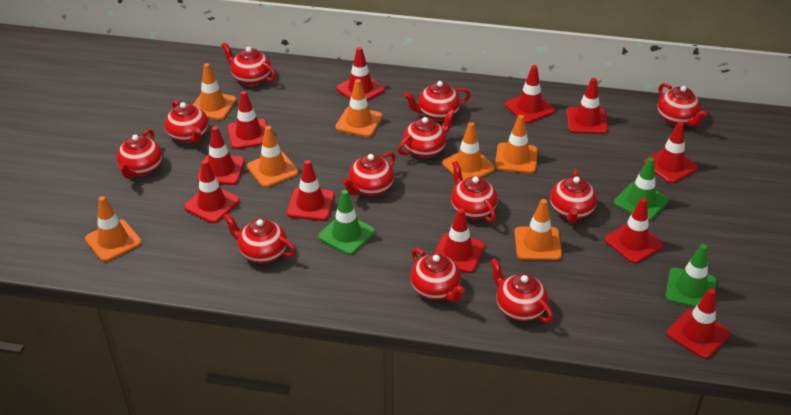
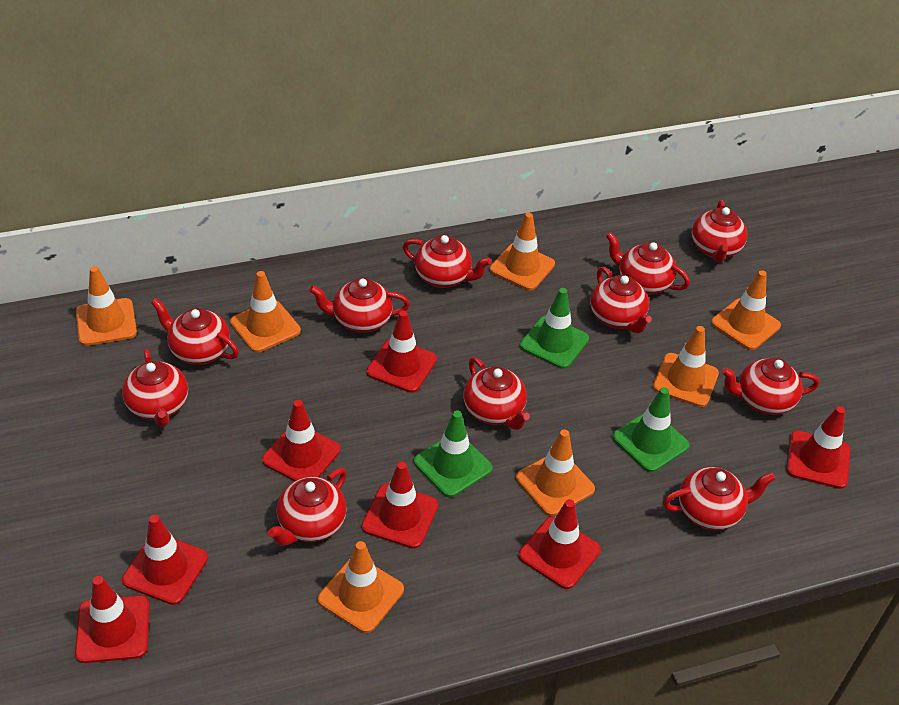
red teapot: 12 -> 11
red traffic cone: 11 -> 7

